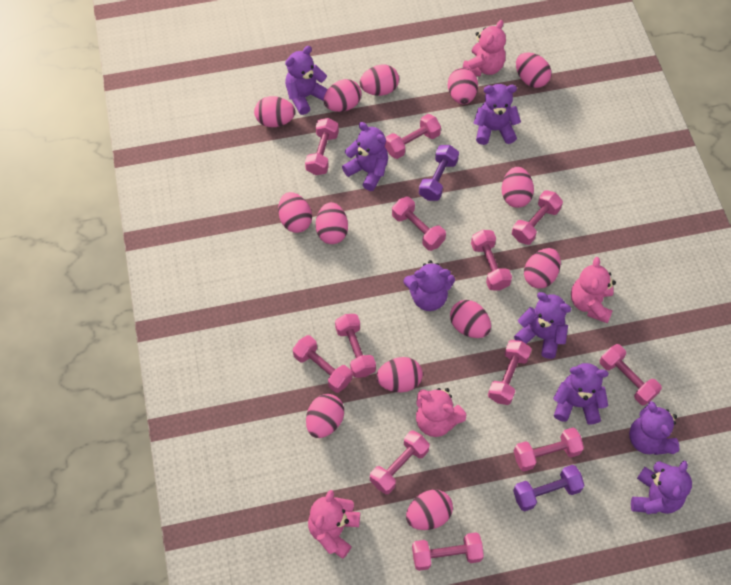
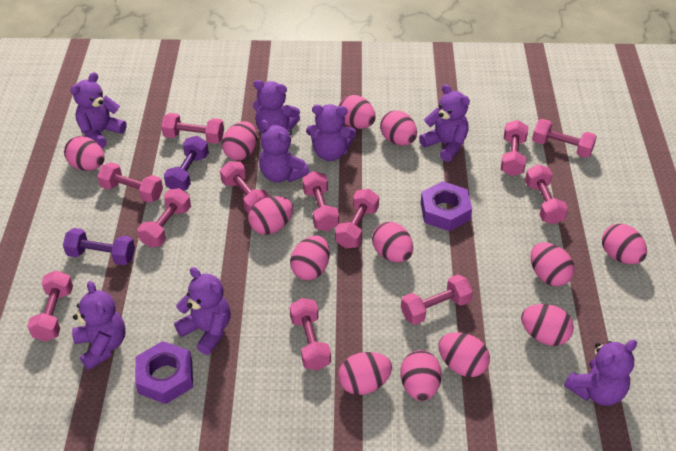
pink teddy bear: 4 -> 0
purple nut: 0 -> 2

